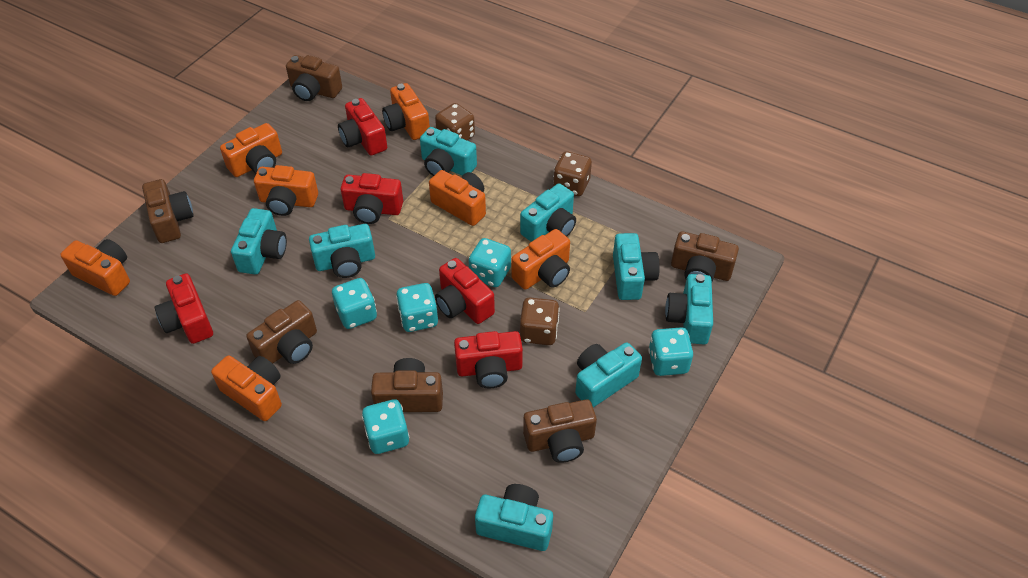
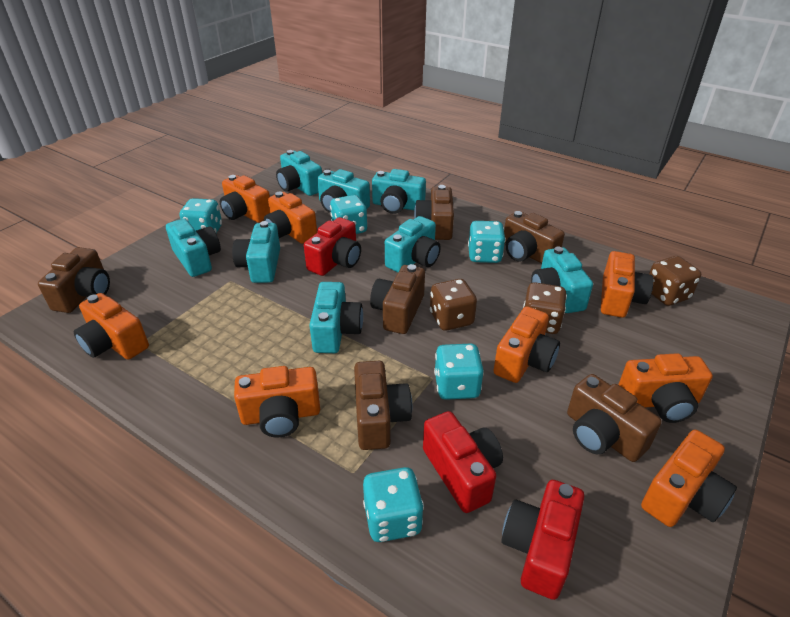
orange camera: 7 -> 8
red camera: 5 -> 3

